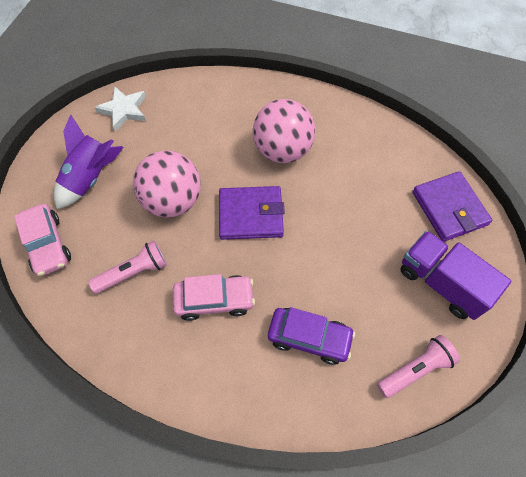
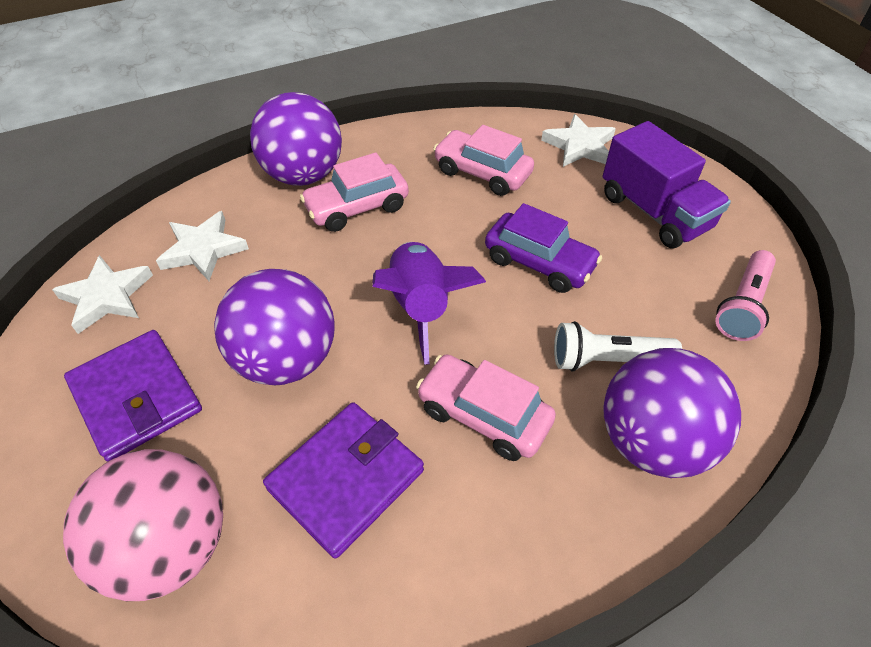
pink ball: 2 -> 1
pink car: 2 -> 3
pink flashlight: 2 -> 1
purple ball: 0 -> 3
white flashlight: 0 -> 1
white star: 1 -> 3

